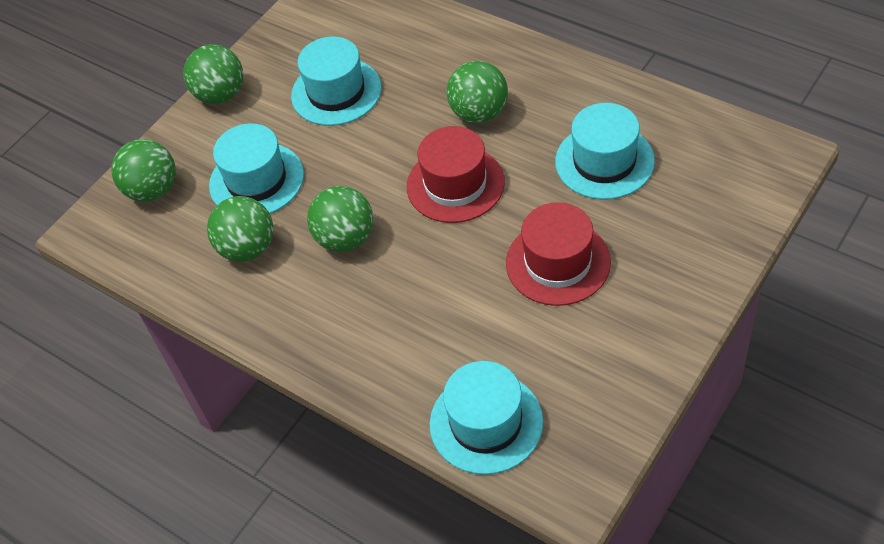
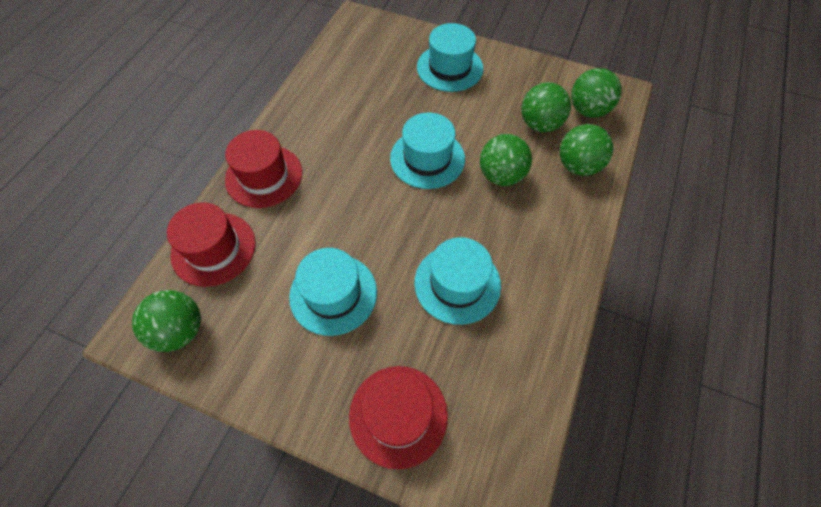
red hat: 2 -> 3

